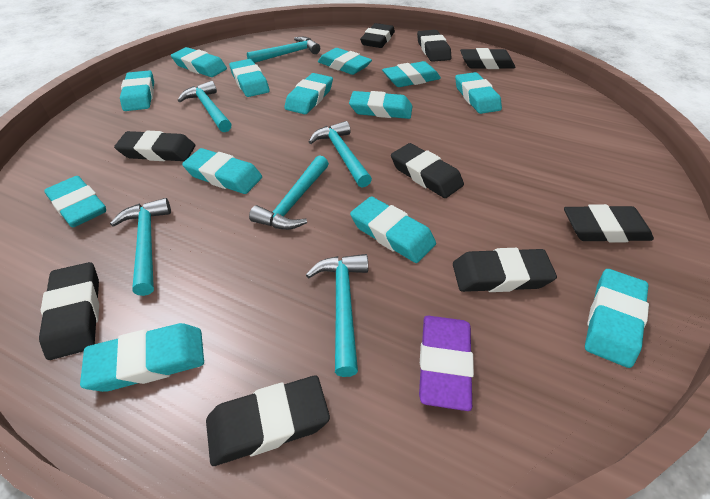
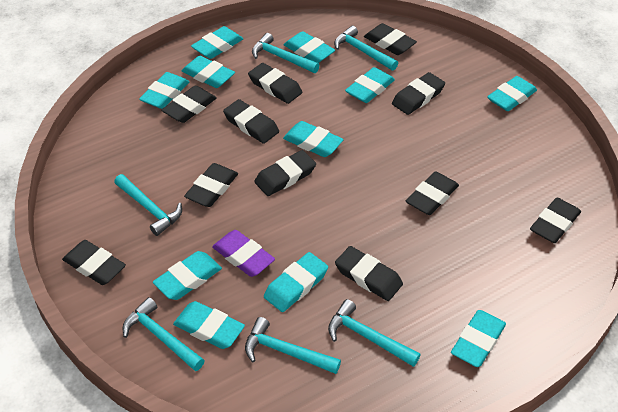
black eraser: 9 -> 11
turquoise eraser: 13 -> 11

